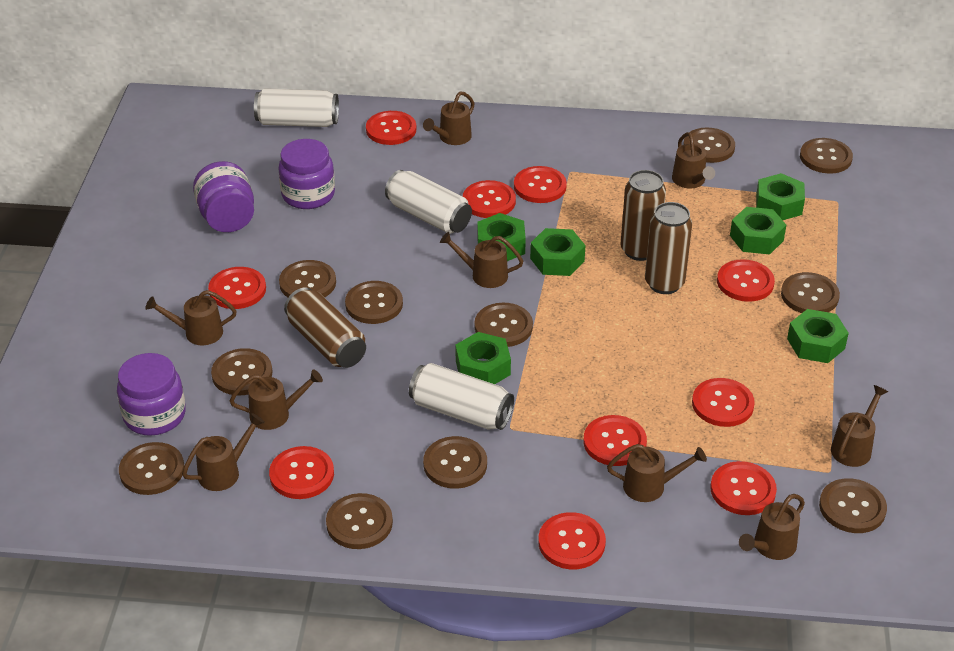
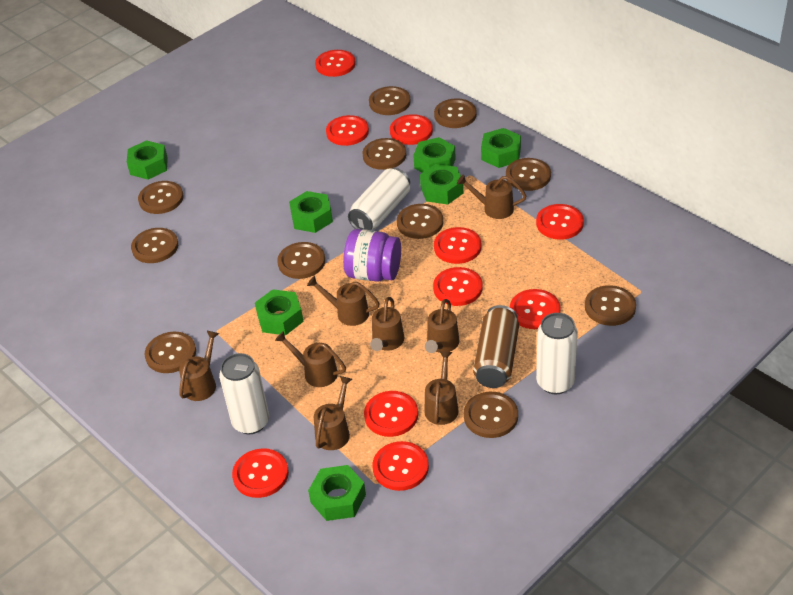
brown can: 3 -> 1
brown watering can: 9 -> 8
green nut: 6 -> 7
purple jar: 3 -> 1

